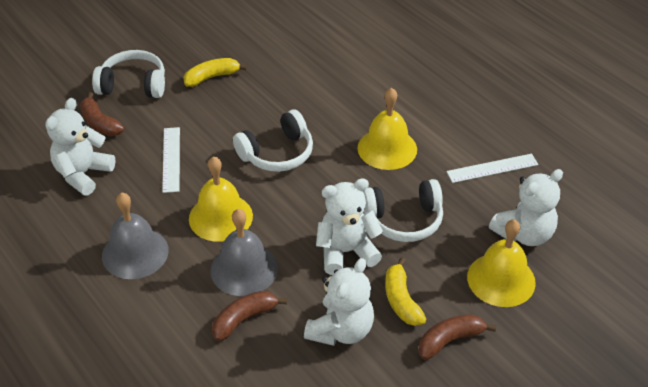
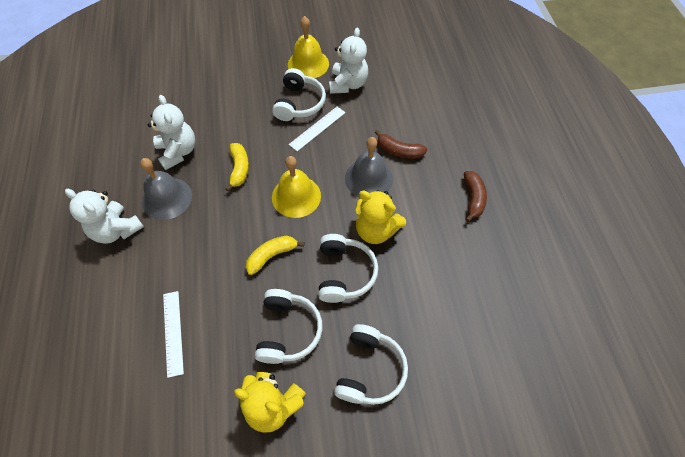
brown banana: 3 -> 2
white headphones: 3 -> 4
white teddy bear: 4 -> 3
yellow bell: 3 -> 2
yellow teddy bear: 0 -> 2

